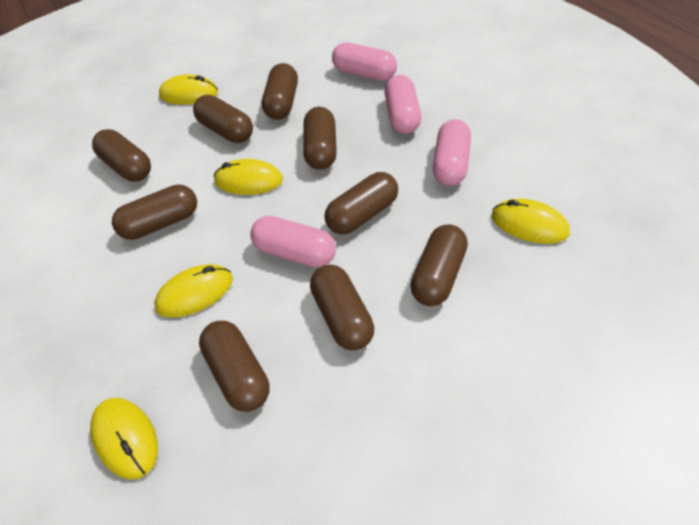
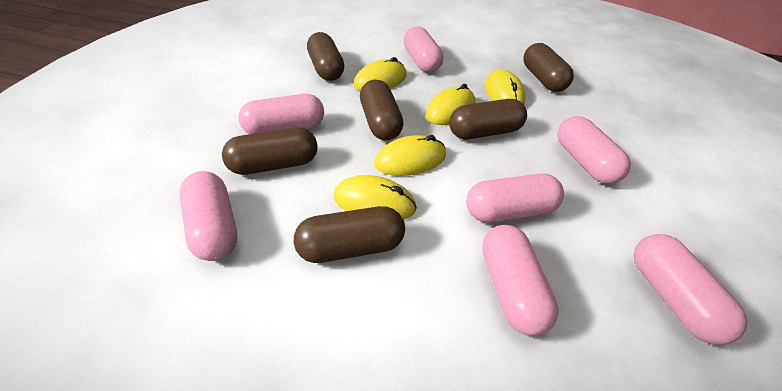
brown capsule: 9 -> 6
pink capsule: 4 -> 7

